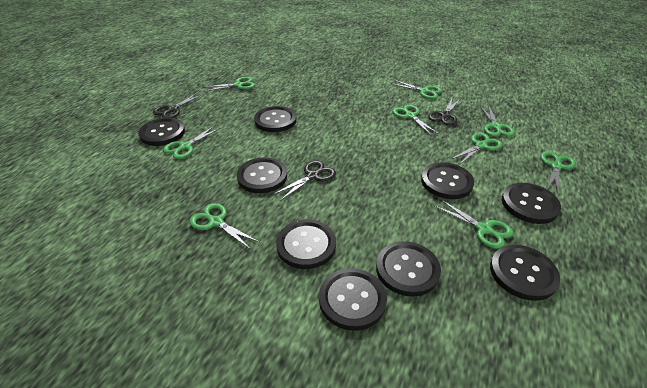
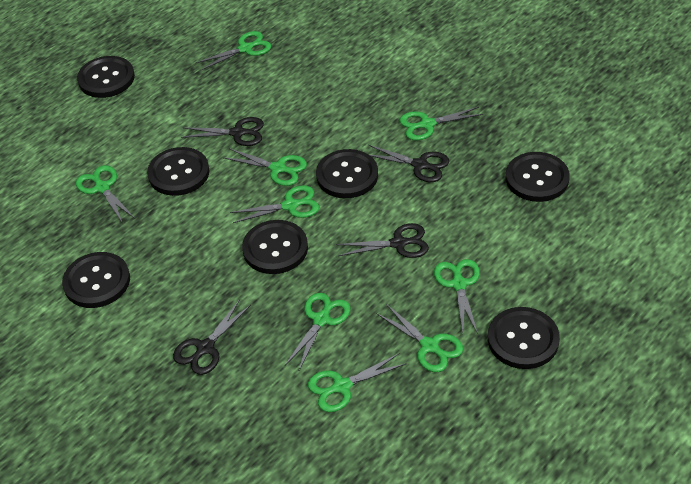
black button: 9 -> 7
black scissors: 3 -> 4

